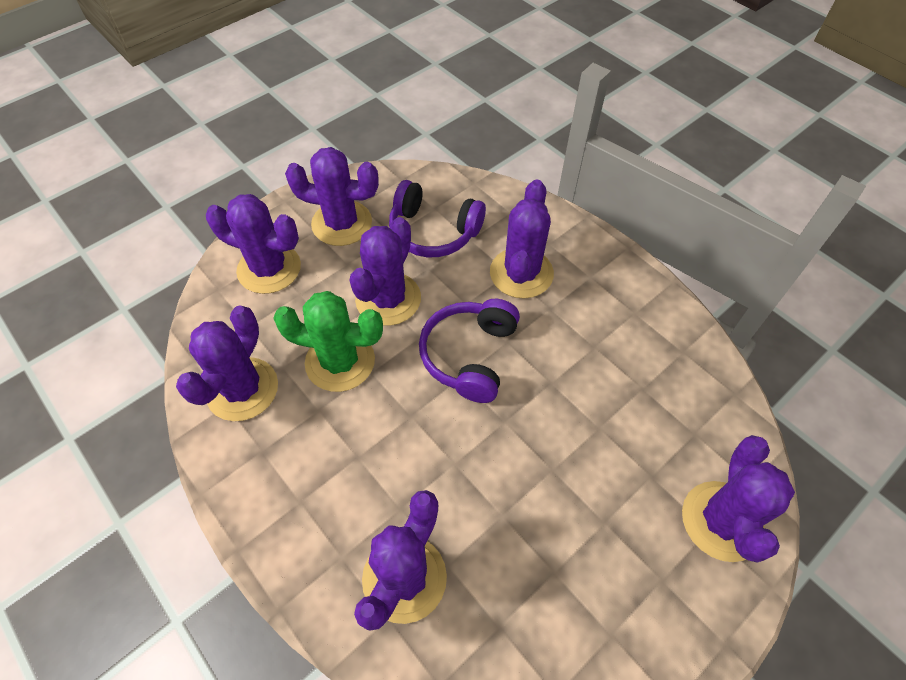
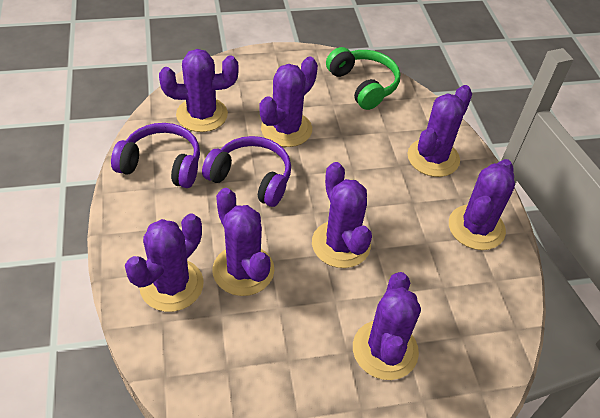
green cactus: 1 -> 0
green headphones: 0 -> 1
purple cactus: 7 -> 8

